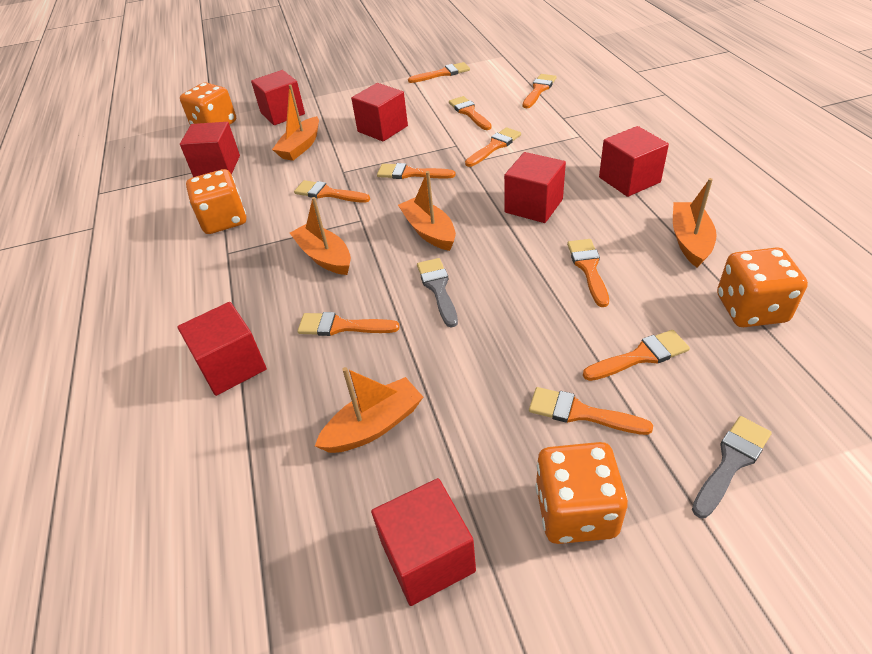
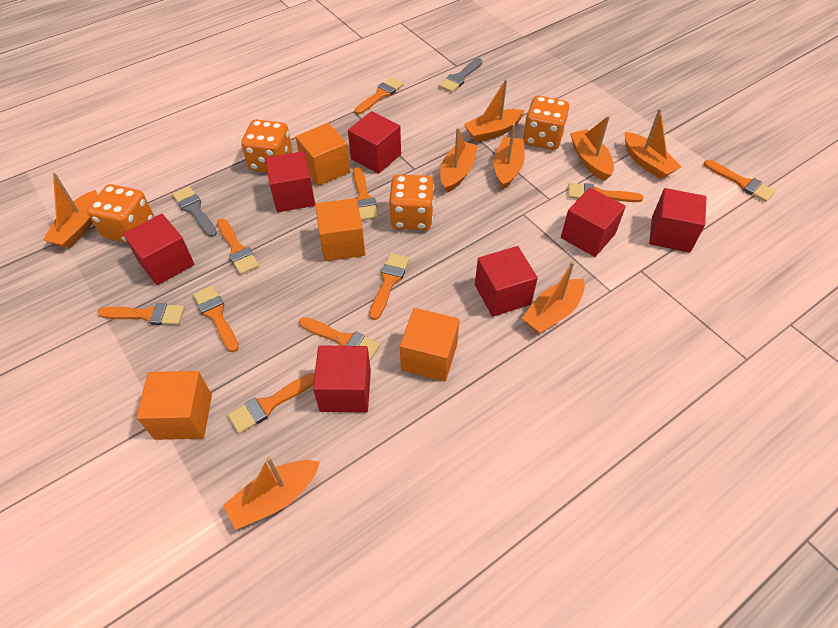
orange boat: 5 -> 8
orange cube: 0 -> 4

